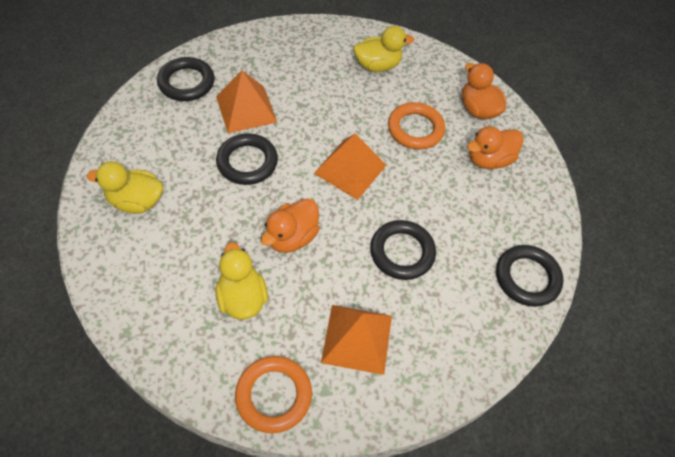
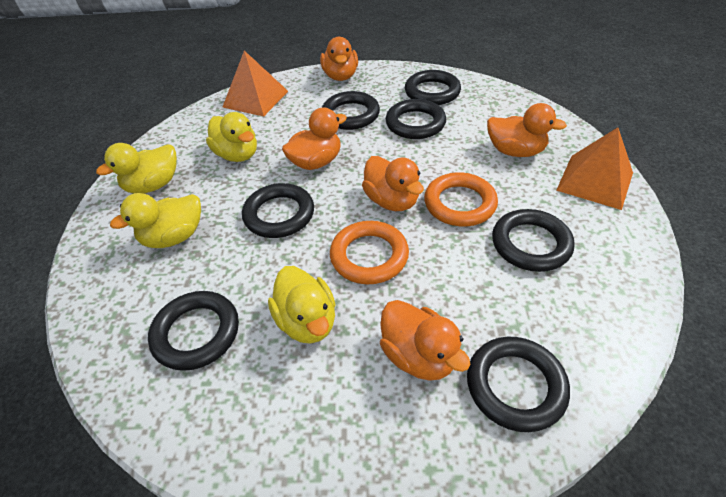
black ring: 4 -> 7
orange duck: 3 -> 5
orange pyramid: 3 -> 2
yellow duck: 3 -> 4

